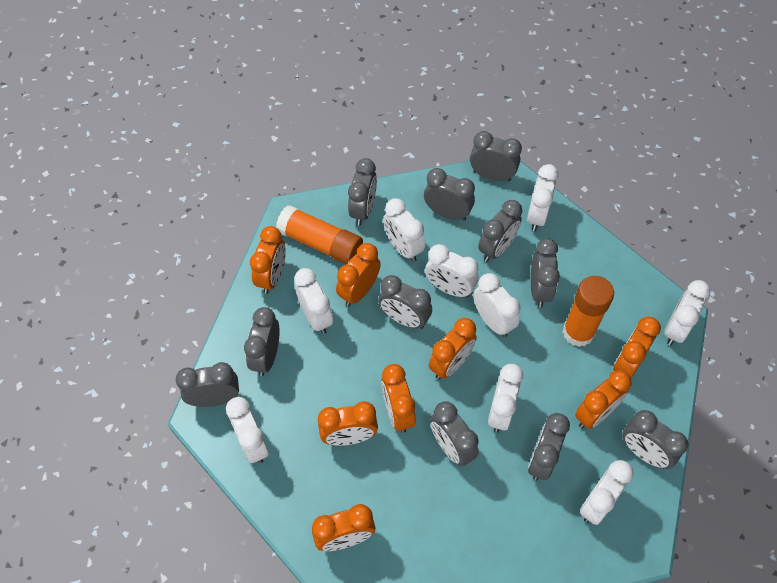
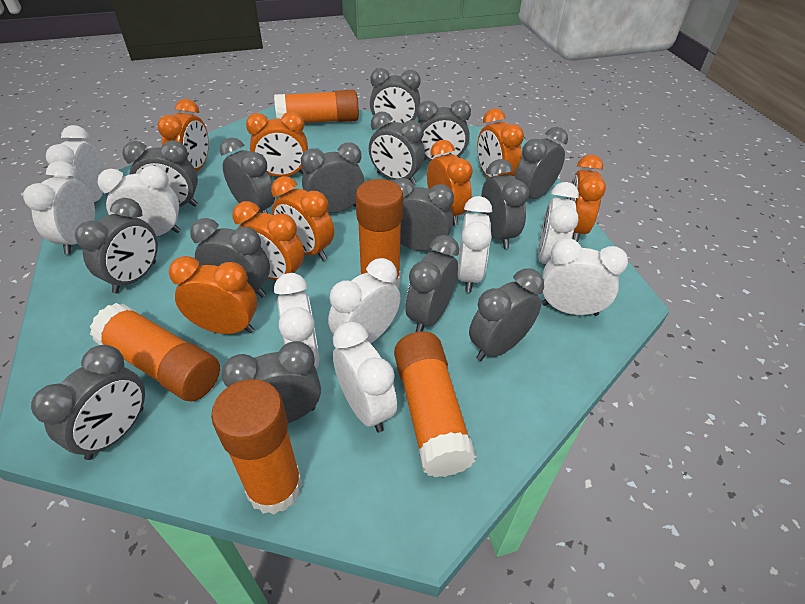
grey clock: 11 -> 15
orange glue stick: 2 -> 5

